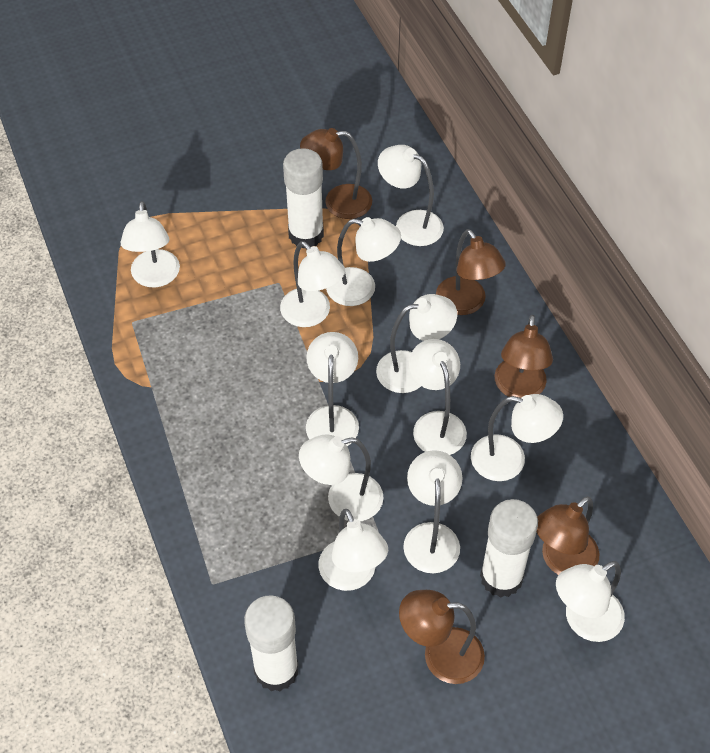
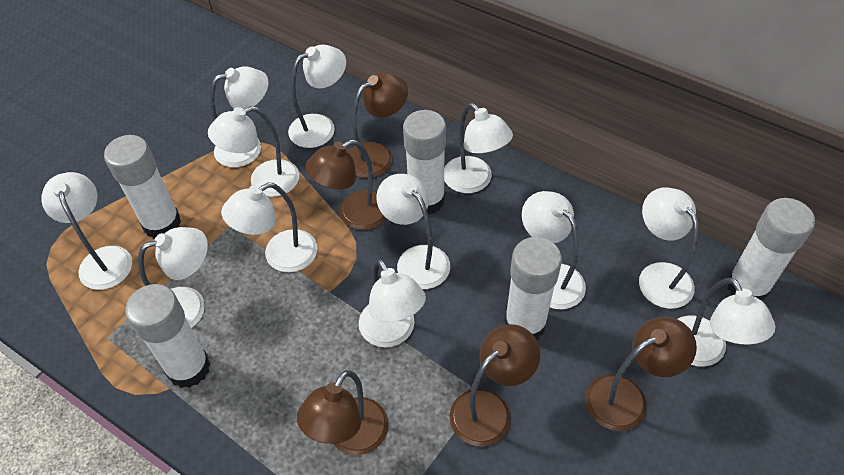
white glue stick: 3 -> 5

